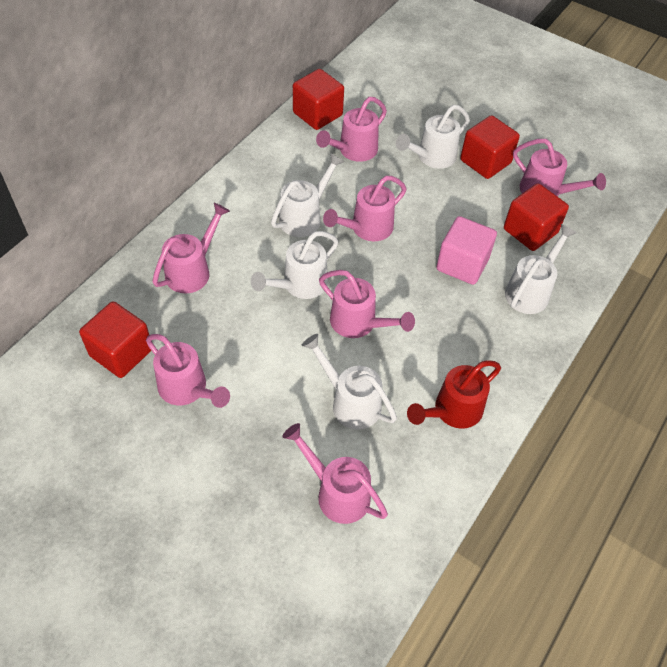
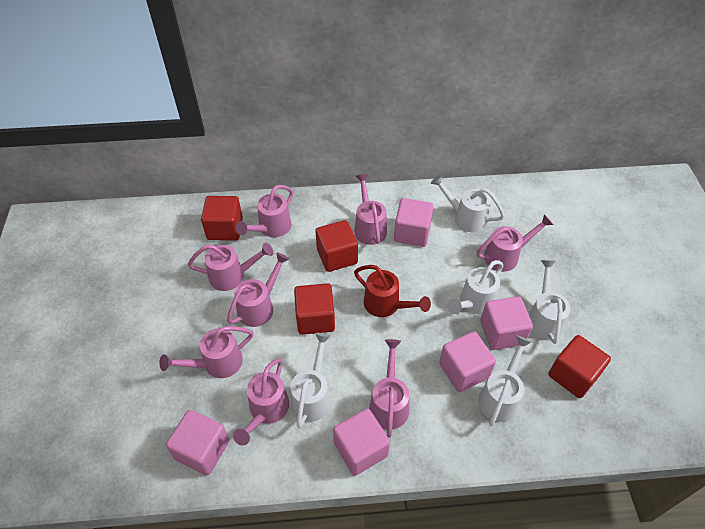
pink cube: 1 -> 5
pink watering can: 7 -> 8

